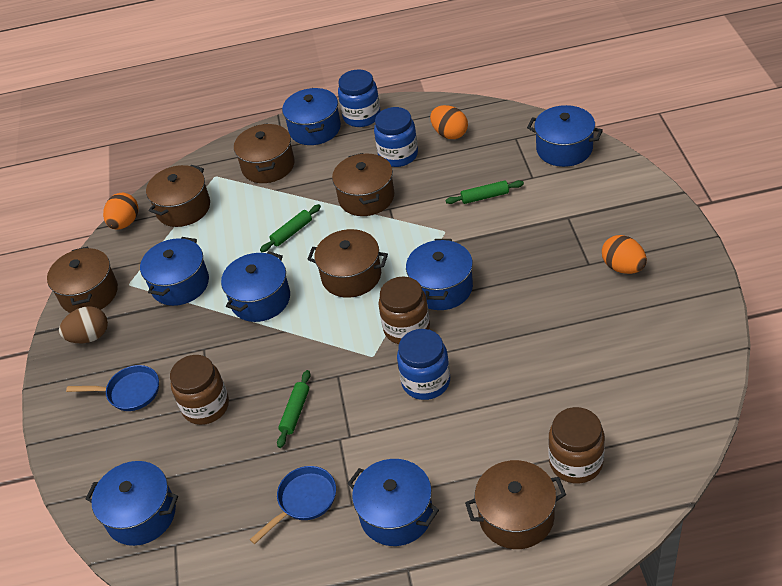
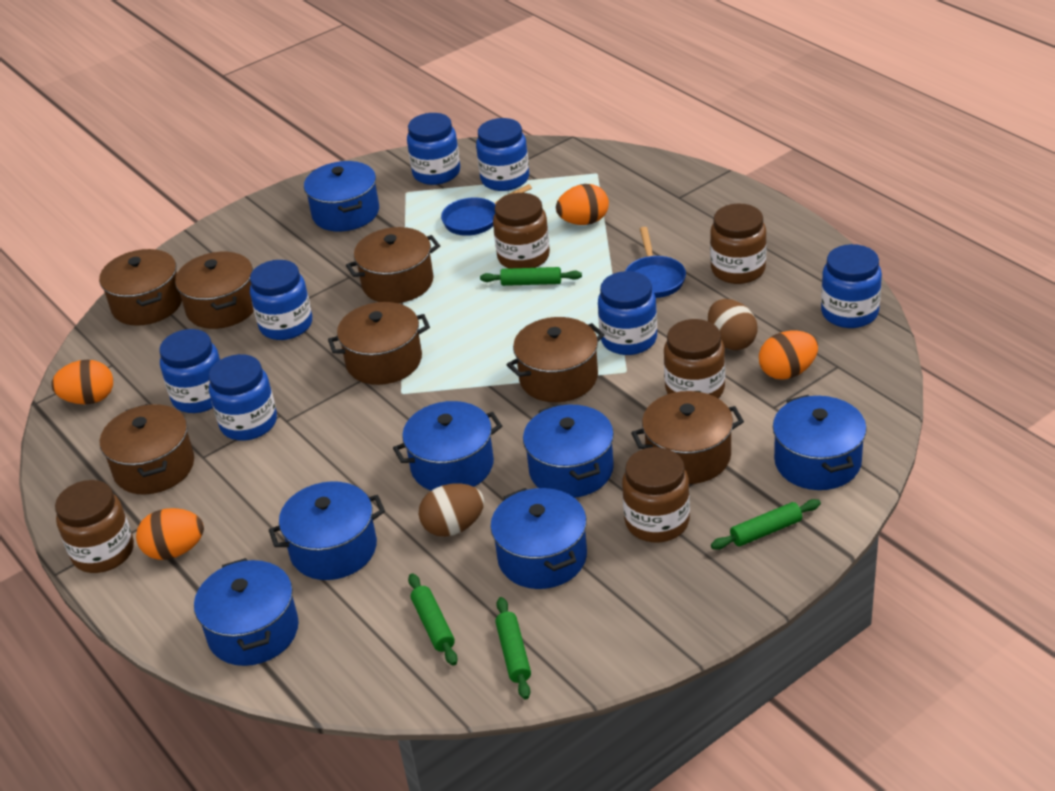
blue jar: 3 -> 7
brown egg: 1 -> 2
brown jar: 3 -> 5
brown pot: 6 -> 7
green rolling pin: 3 -> 4
orange egg: 3 -> 4

